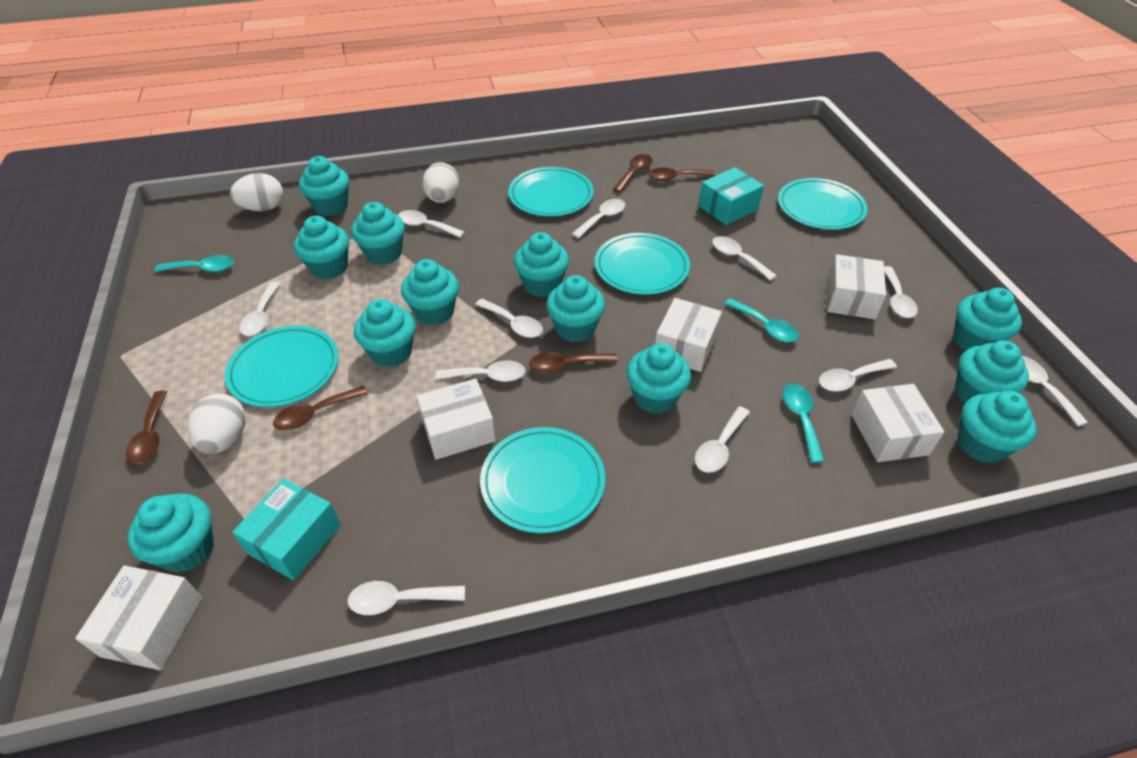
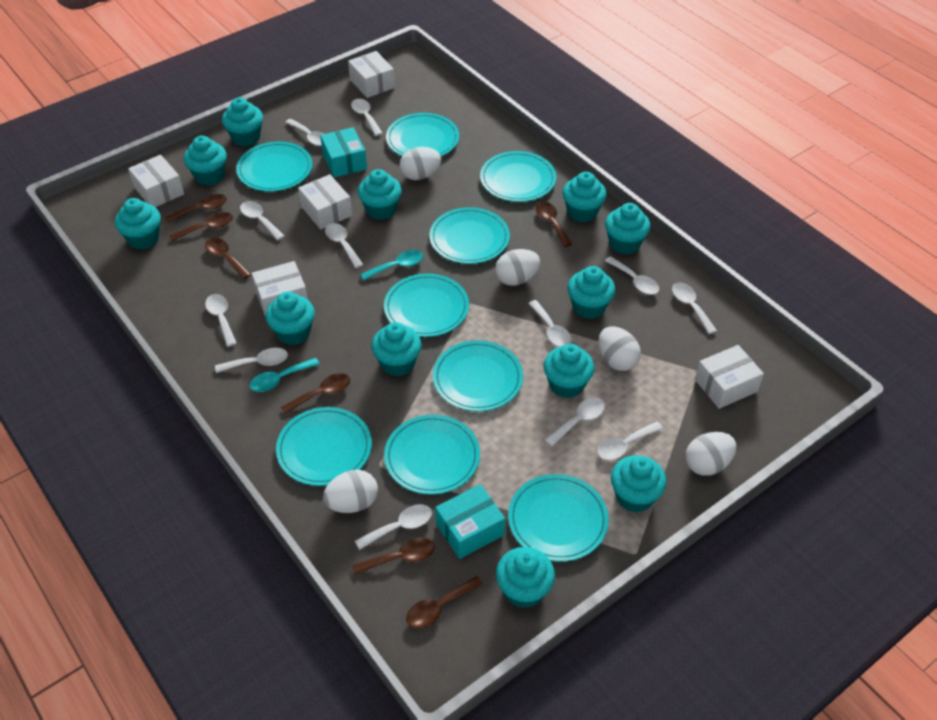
brown spoon: 5 -> 7
turquoise plate: 5 -> 9
turquoise spoon: 3 -> 2
white egg: 3 -> 5
white spoon: 11 -> 12

